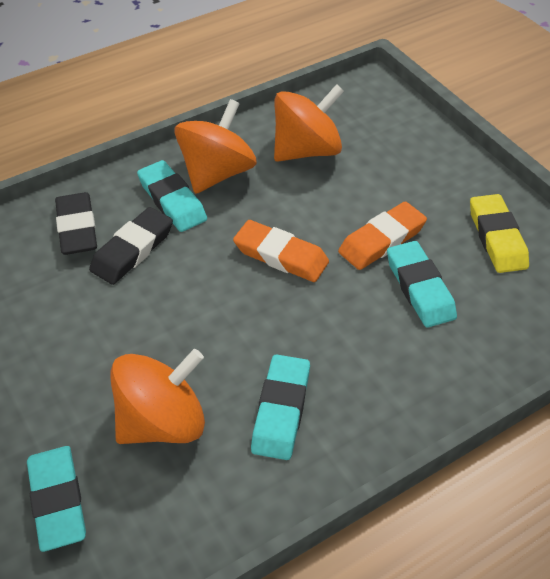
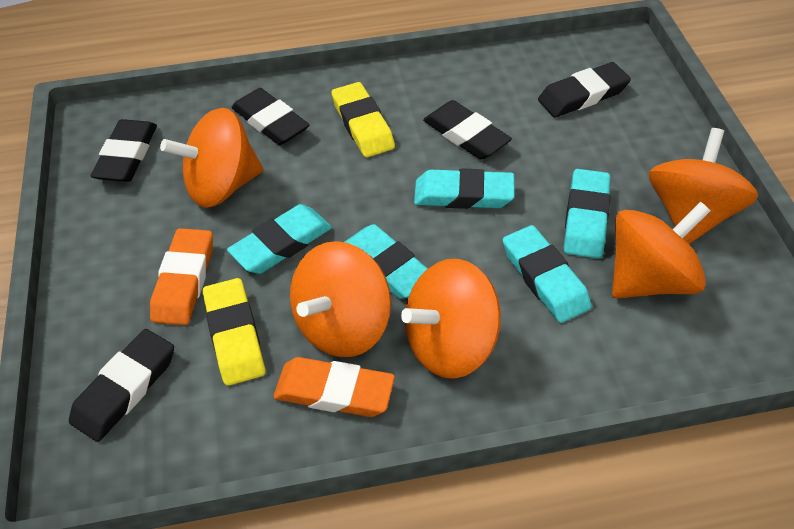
black eraser: 2 -> 5
orange spinning top: 3 -> 5
turquoise eraser: 4 -> 5
yellow eraser: 1 -> 2

